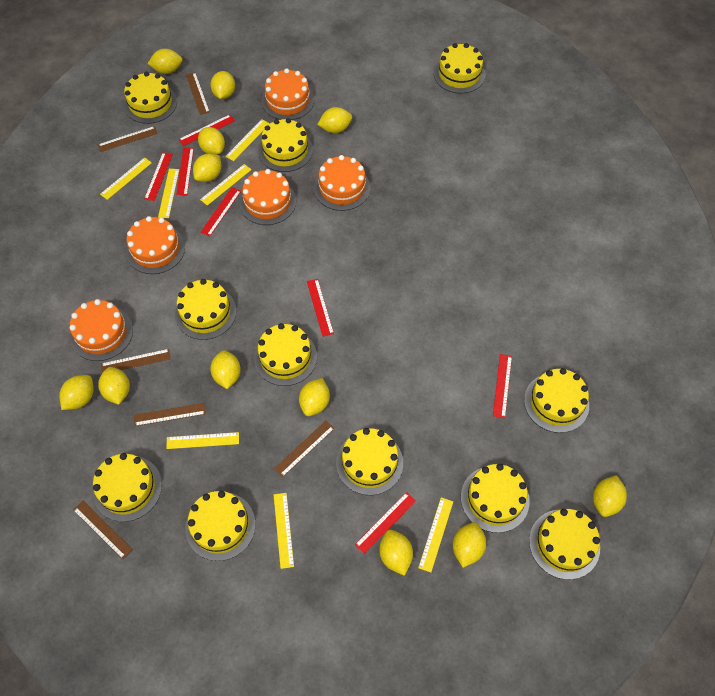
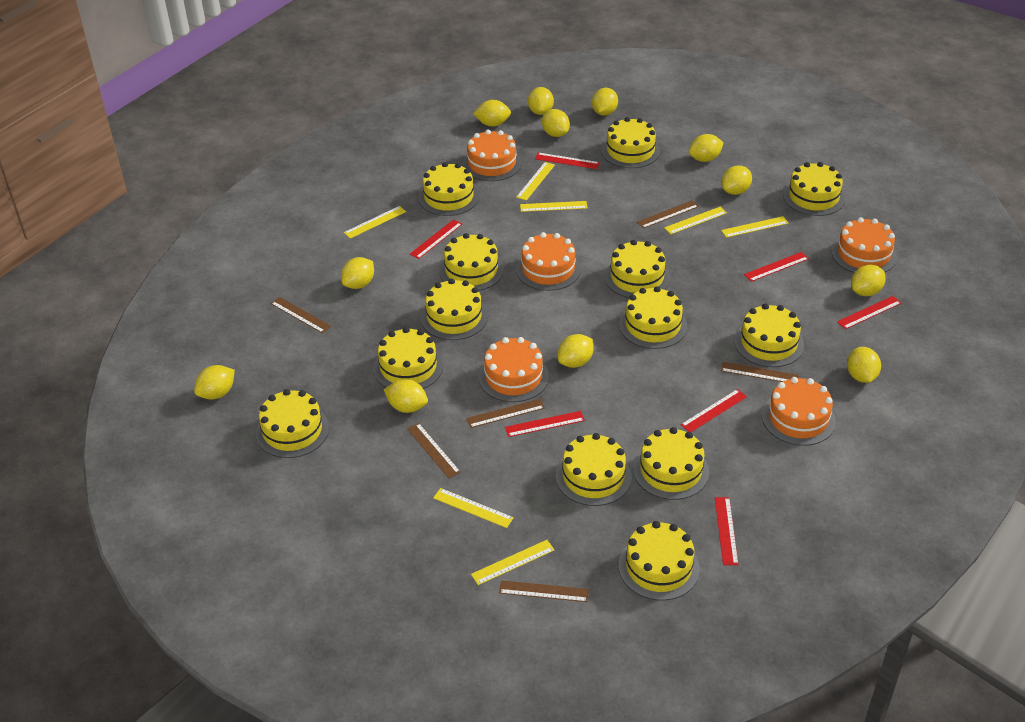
yellow cake: 11 -> 13

